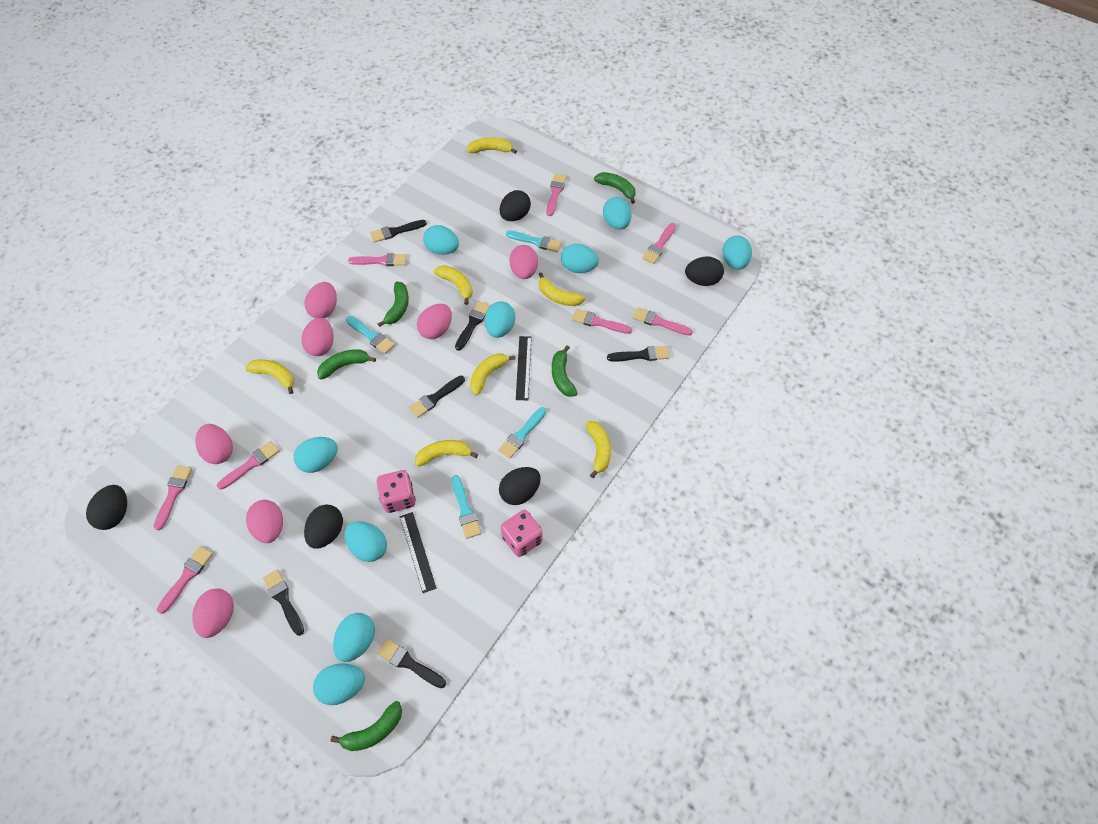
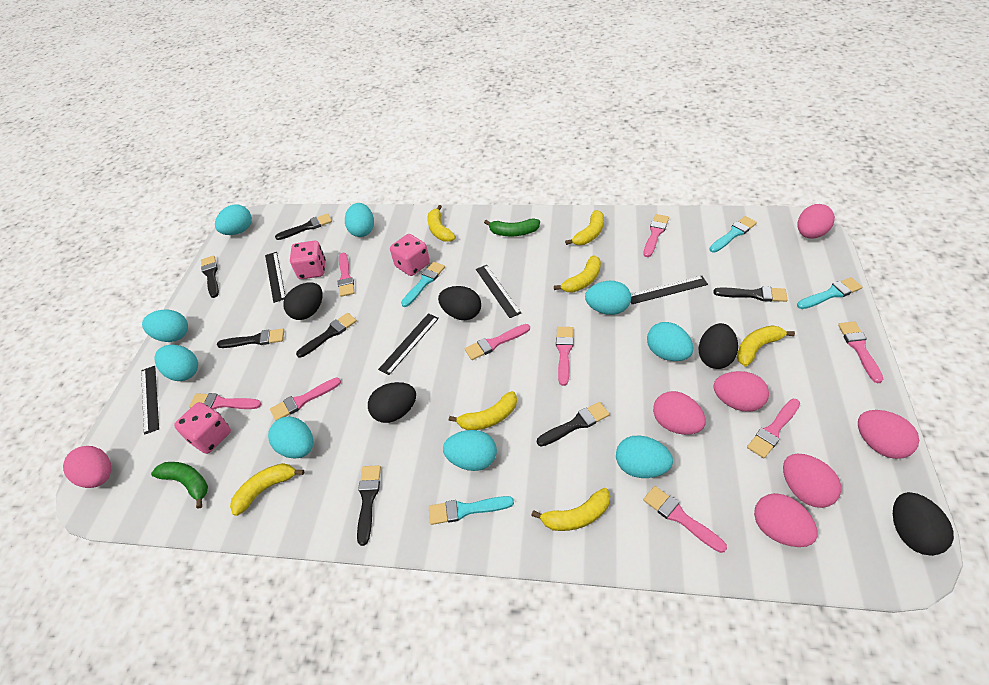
black brush: 6 -> 7
black ruler: 2 -> 5
green banana: 5 -> 2
pink brush: 8 -> 9
pink dice: 2 -> 3

